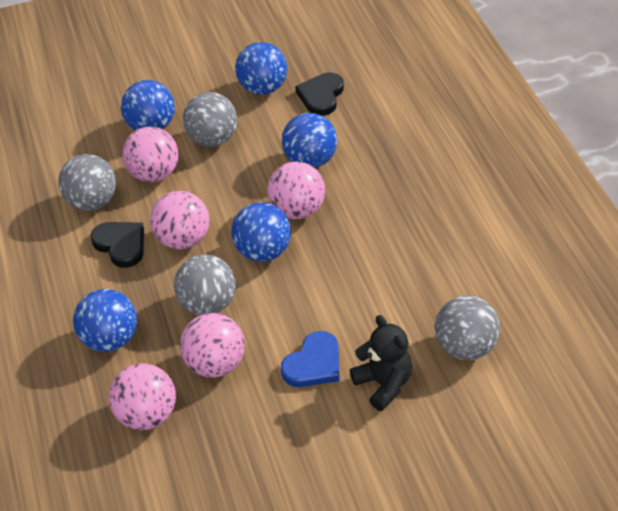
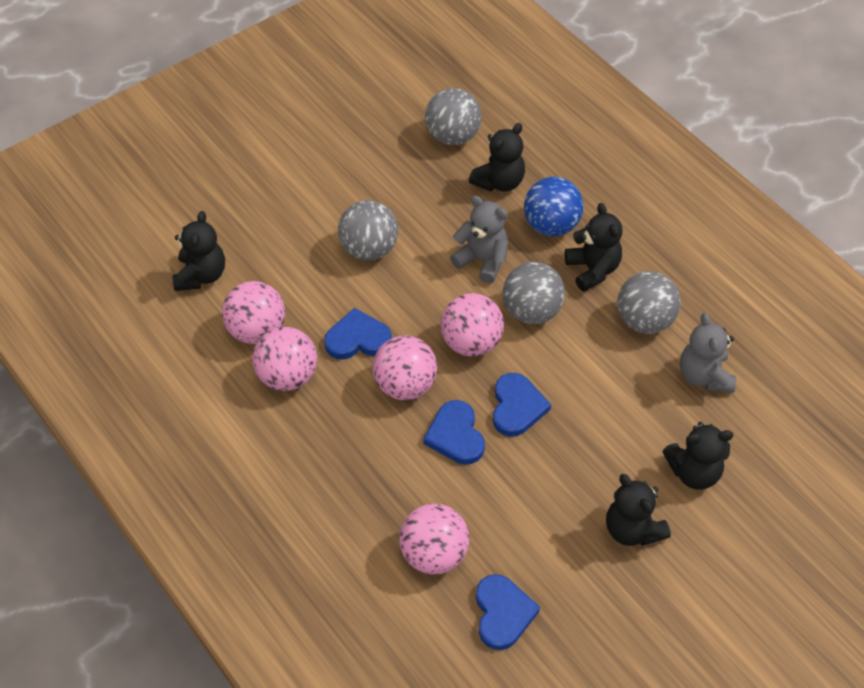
black heart: 2 -> 0
black teddy bear: 1 -> 5
blue ball: 5 -> 1
blue heart: 1 -> 4
grey teddy bear: 0 -> 2

